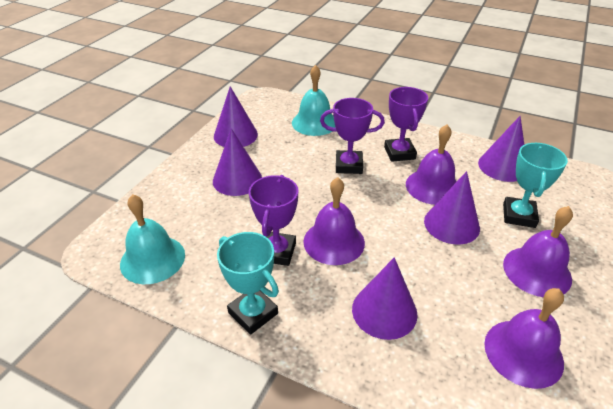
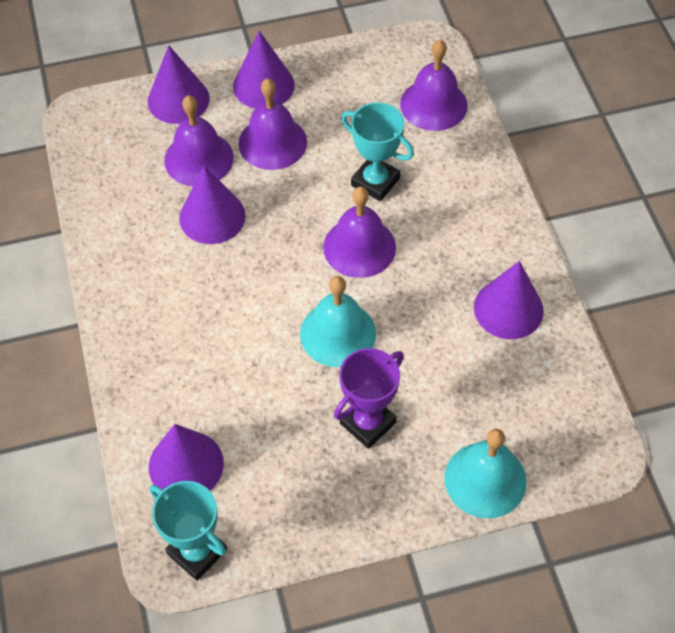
purple trophy: 3 -> 1

